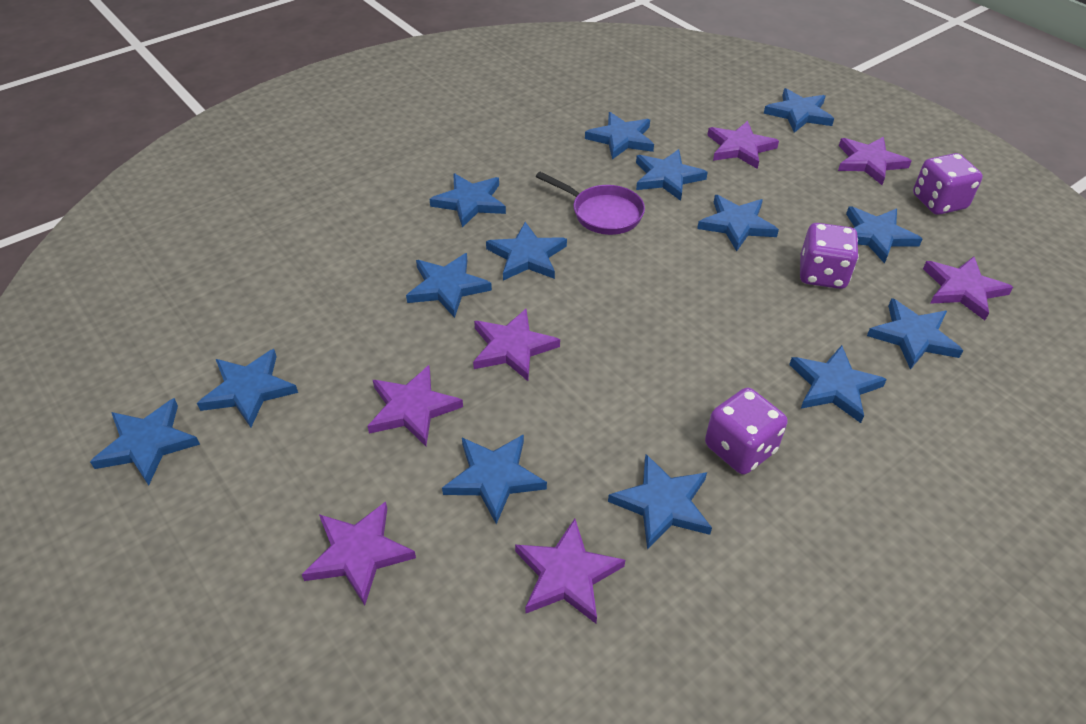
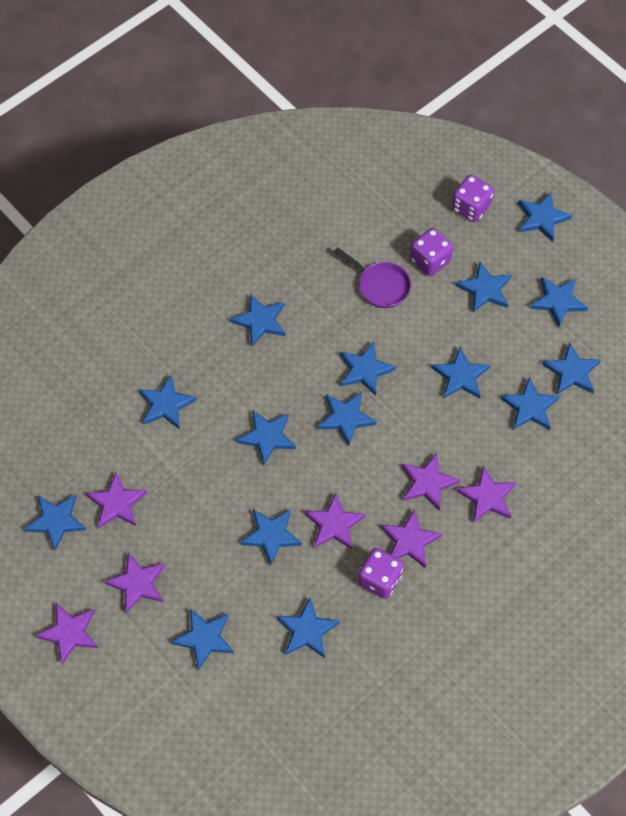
blue star: 14 -> 15

